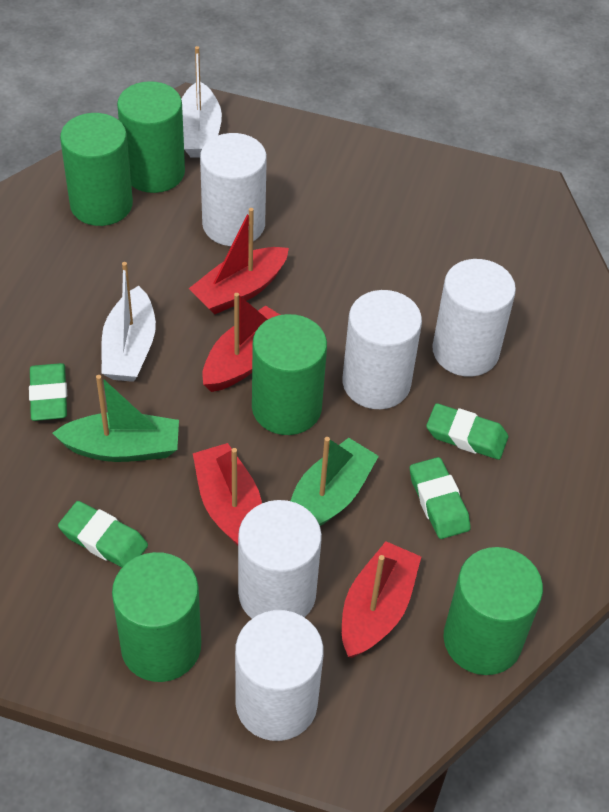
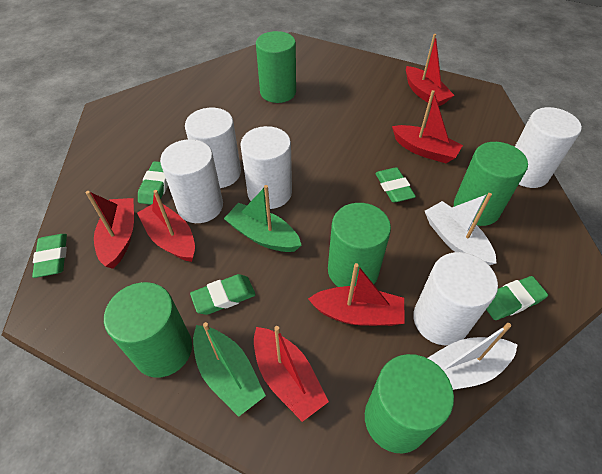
green eraser: 4 -> 5
red boat: 4 -> 6

